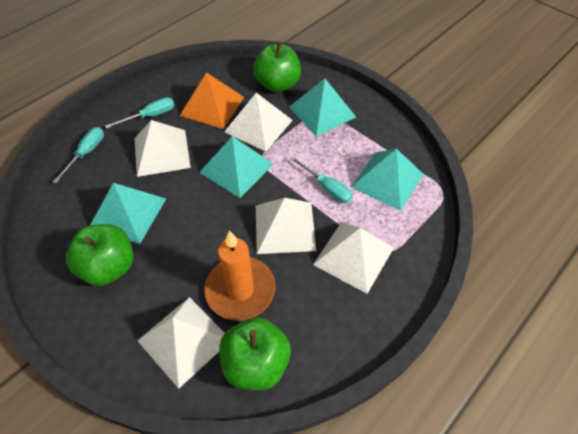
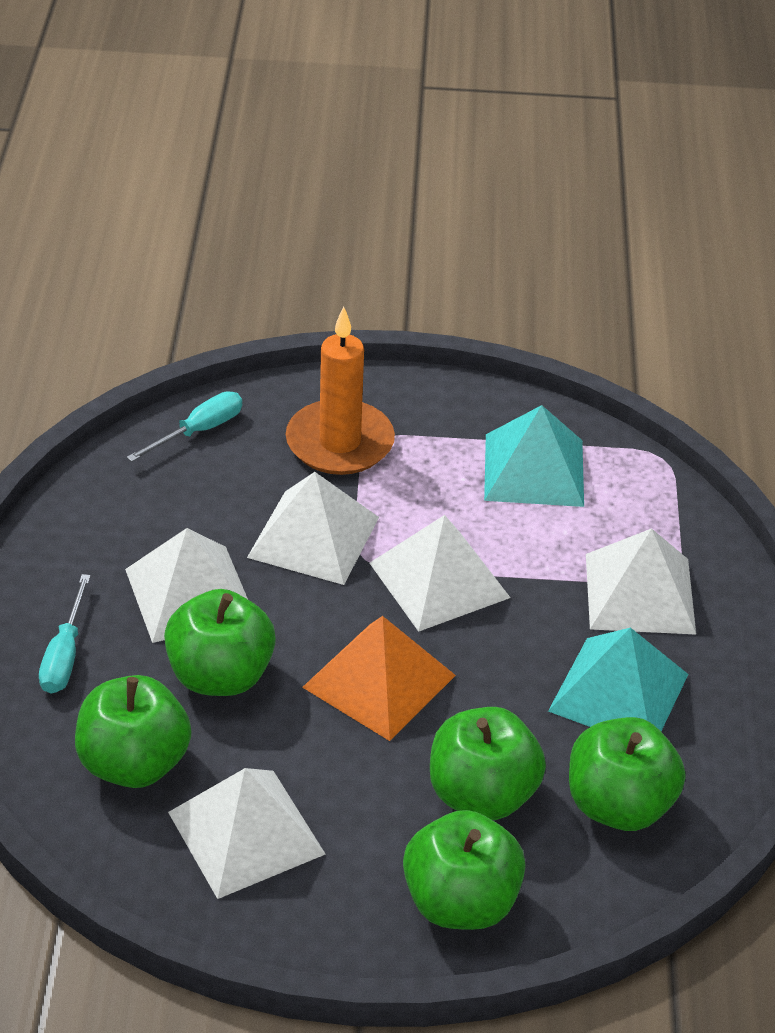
green apple: 3 -> 5
turquoise pyramid: 4 -> 2
turquoise screwdriver: 3 -> 2

